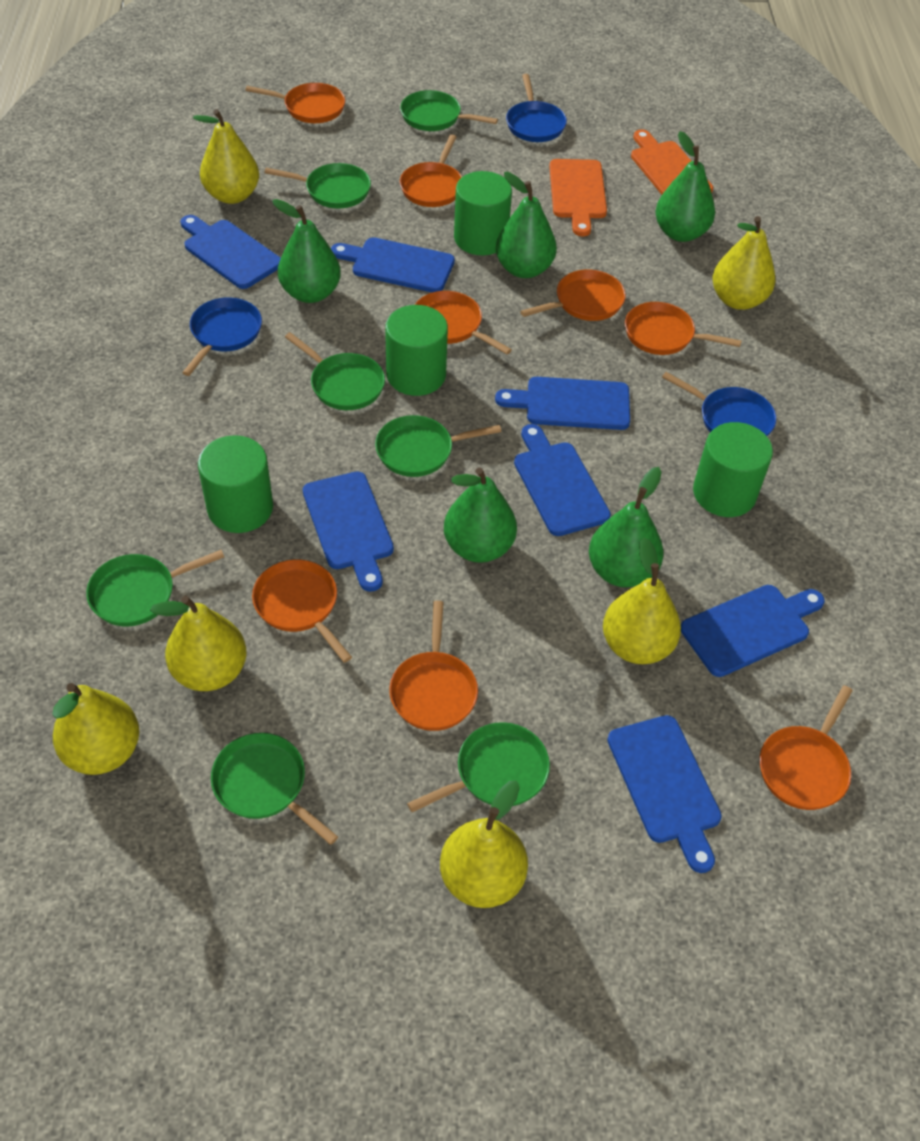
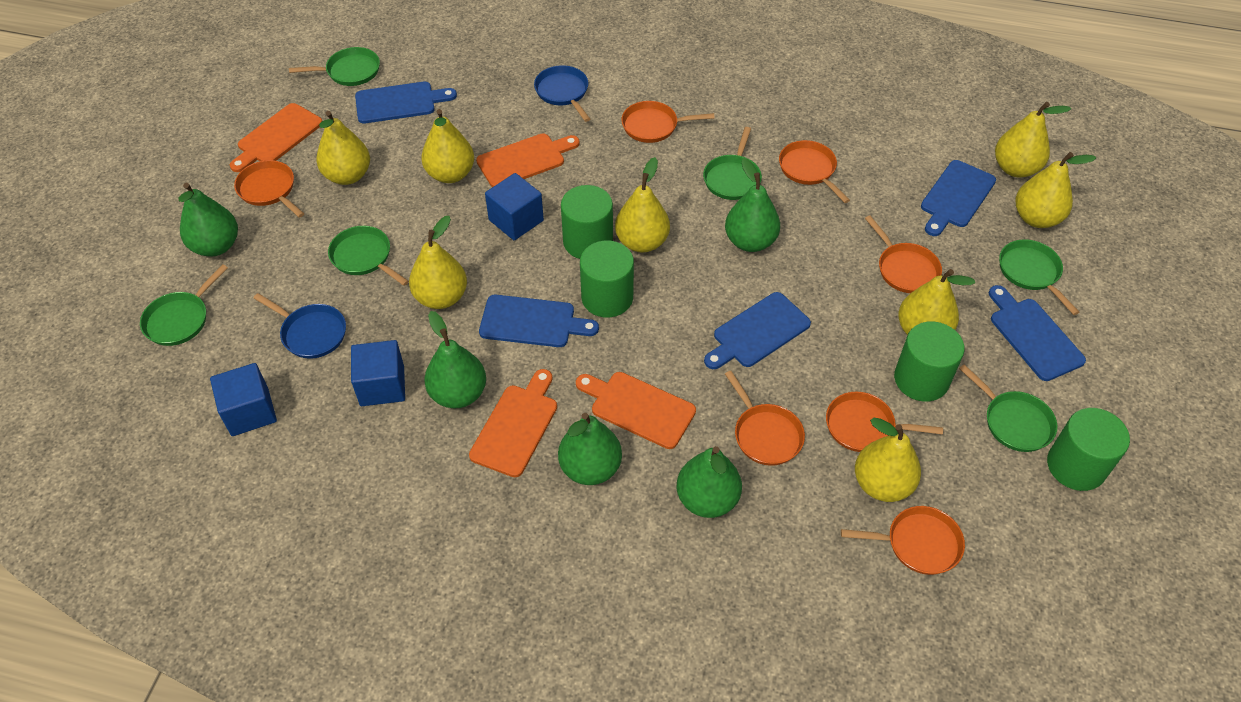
blue cube: 0 -> 3
blue cutting board: 7 -> 5
blue pan: 3 -> 2
green pan: 7 -> 6
orange cutting board: 2 -> 4
orange pan: 8 -> 7
yellow pear: 6 -> 8

